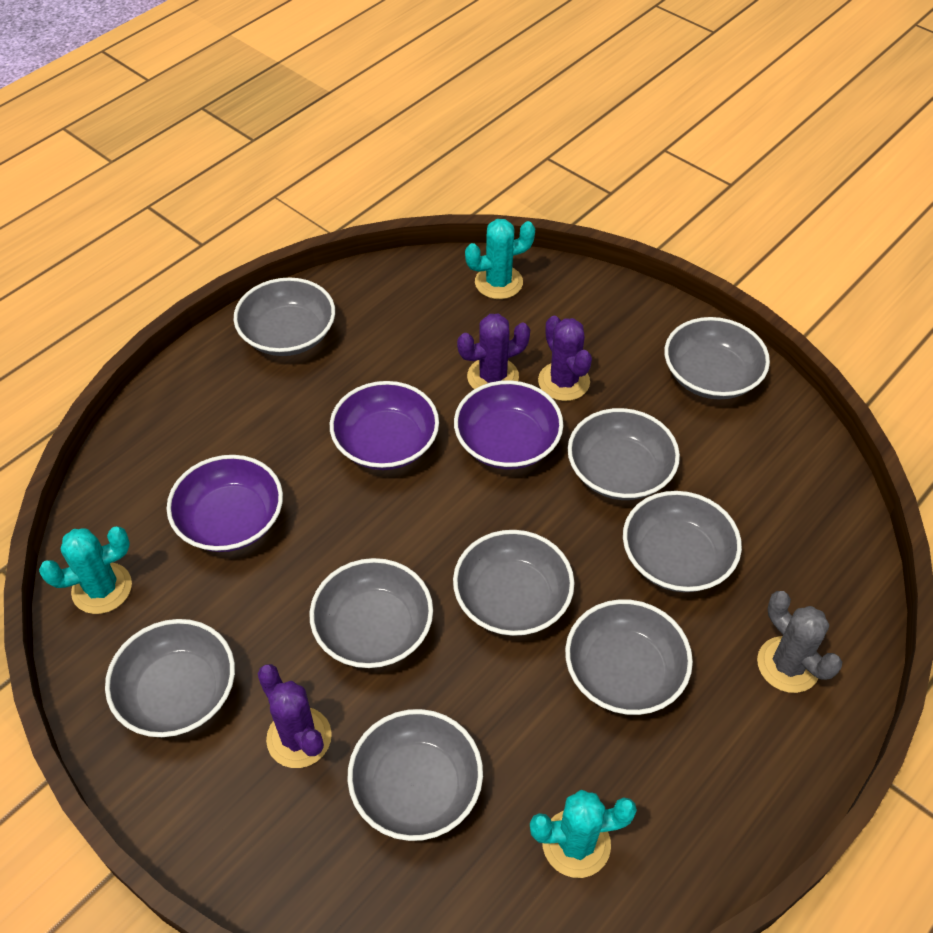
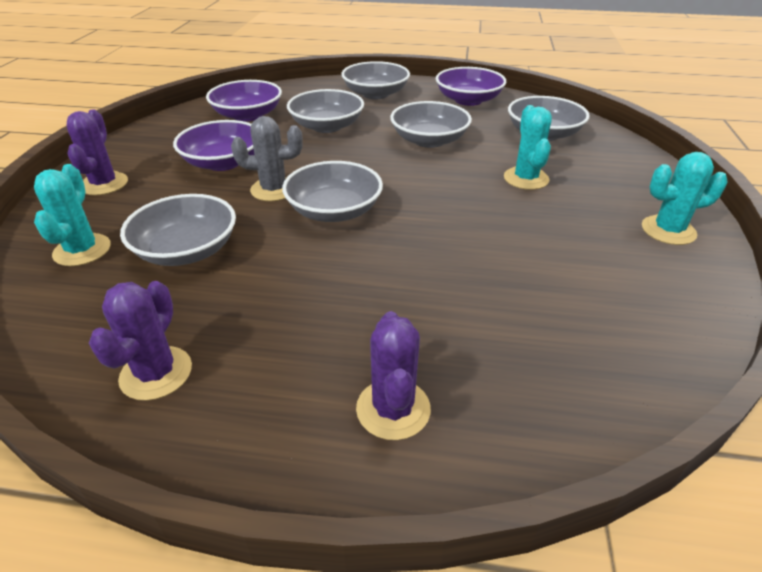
grey bowl: 9 -> 6

